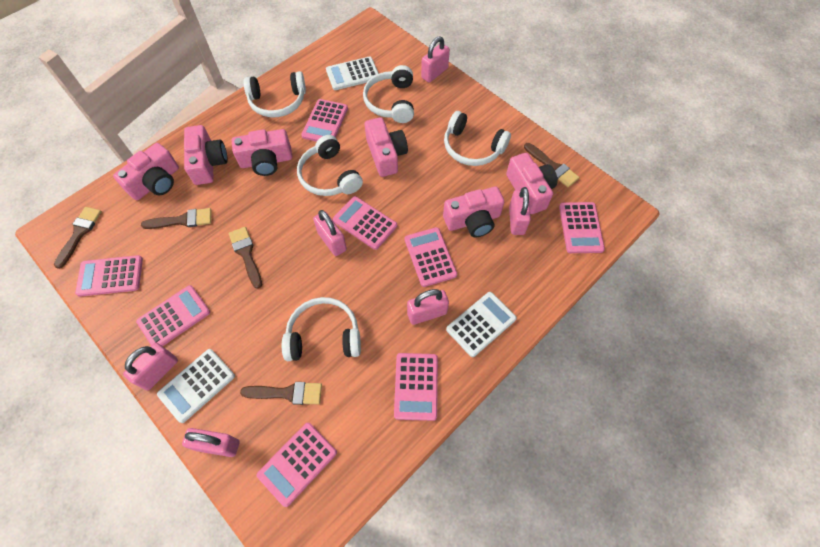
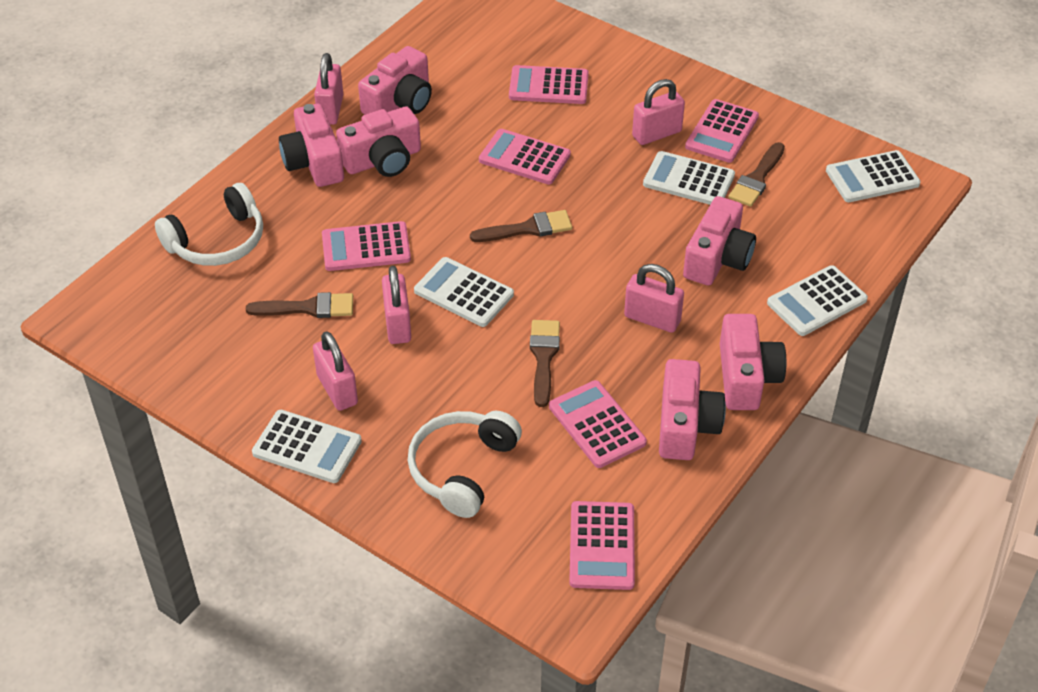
brown brush: 5 -> 4
pink calculator: 8 -> 6
pink padlock: 6 -> 5
white calculator: 3 -> 5
white headphones: 5 -> 2

